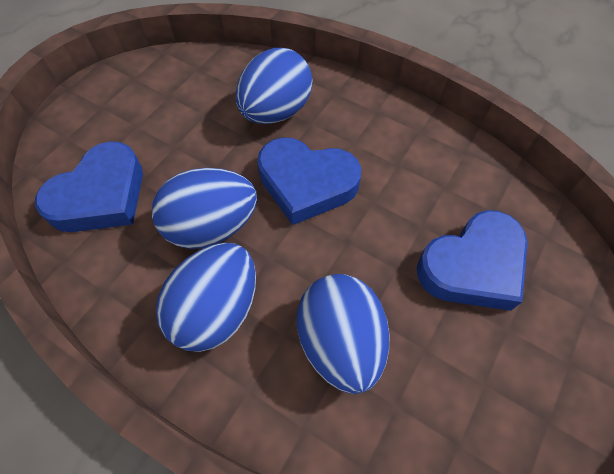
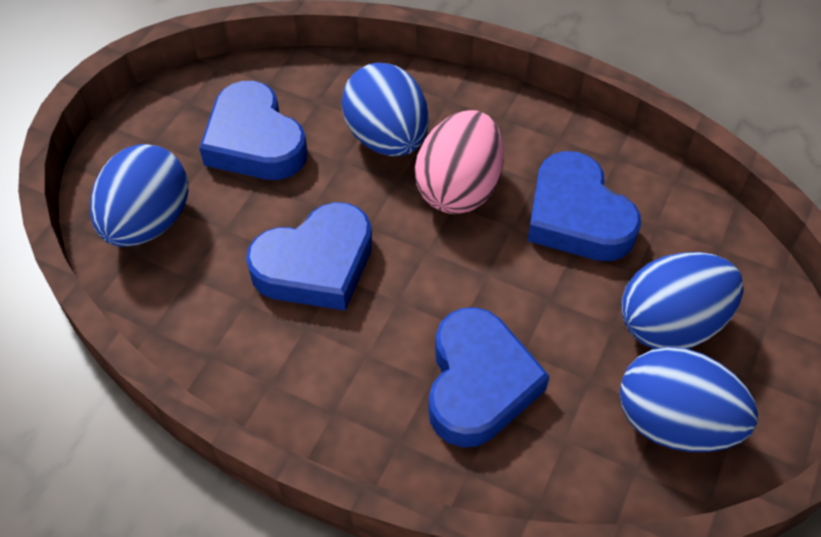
blue heart: 3 -> 4
pink egg: 0 -> 1

